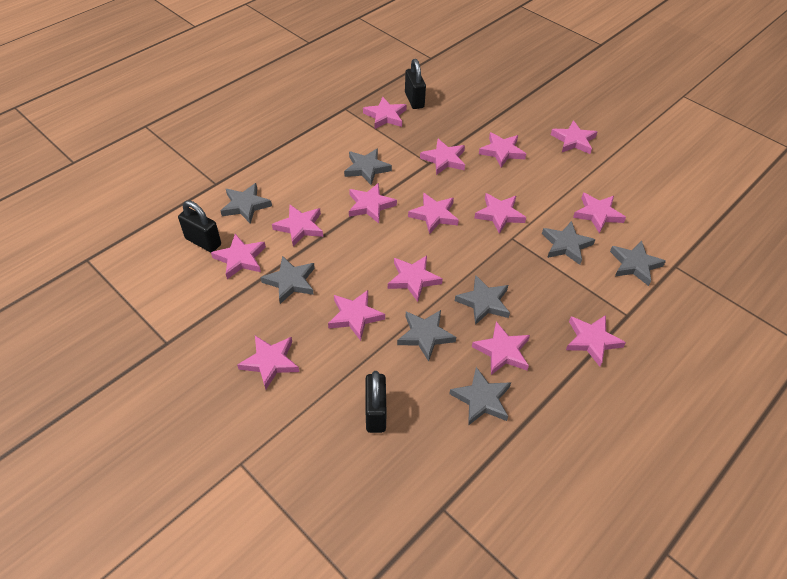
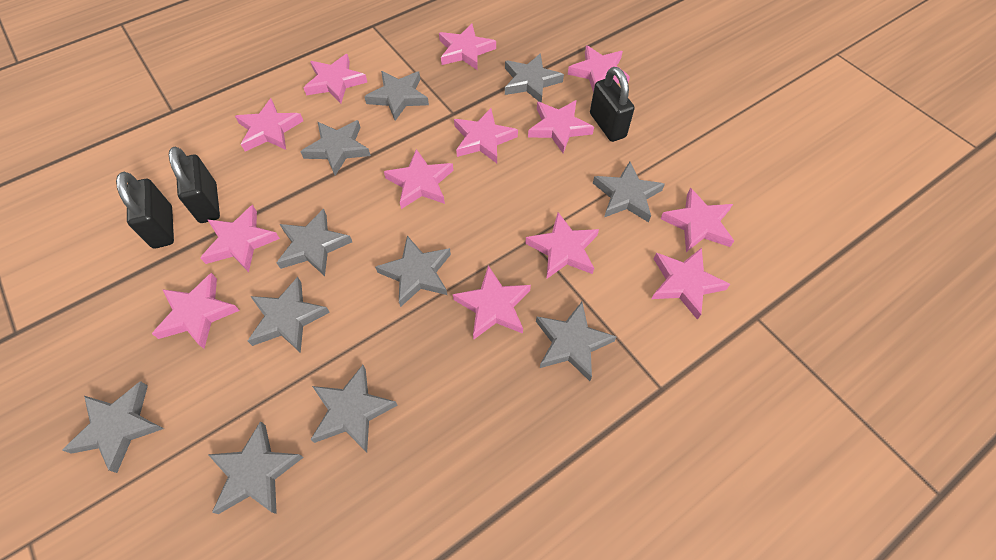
grey star: 8 -> 11
pink star: 15 -> 13

